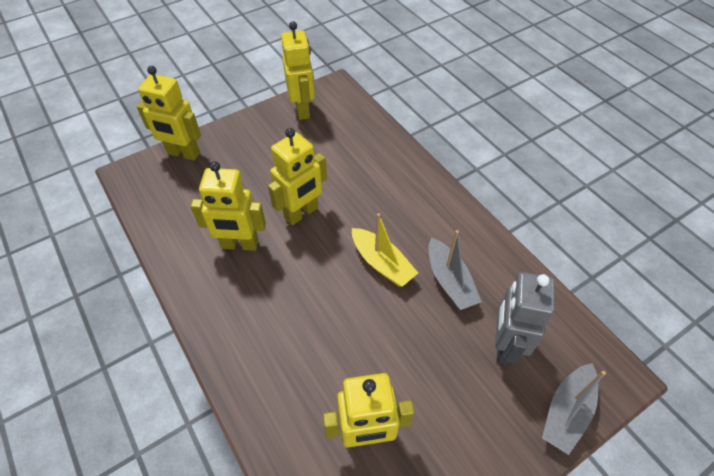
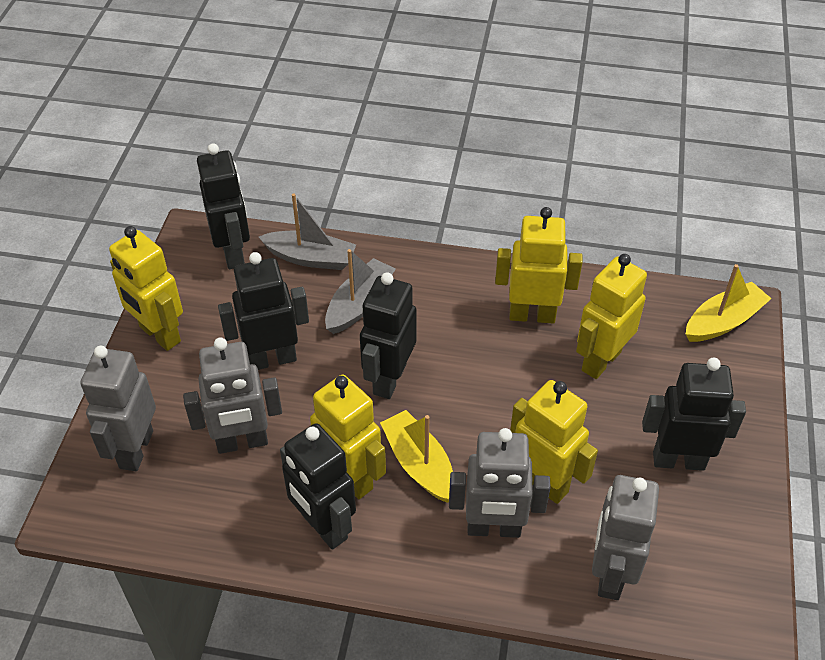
black robot: 0 -> 5
grey robot: 1 -> 4
yellow boat: 1 -> 2

